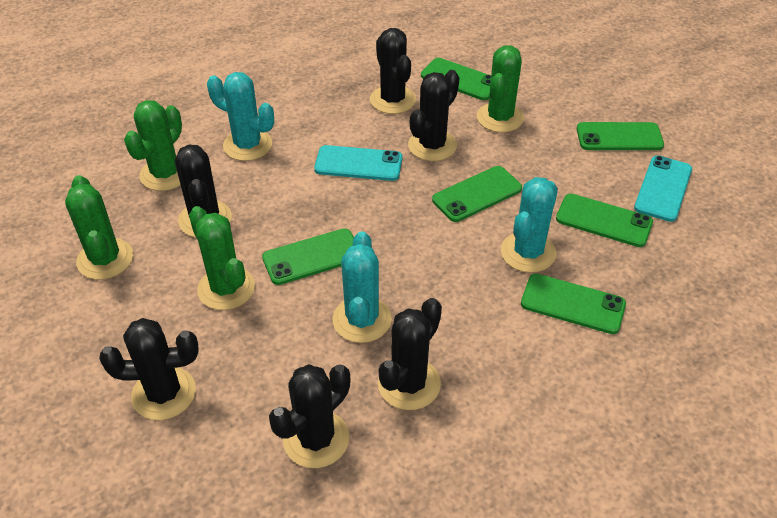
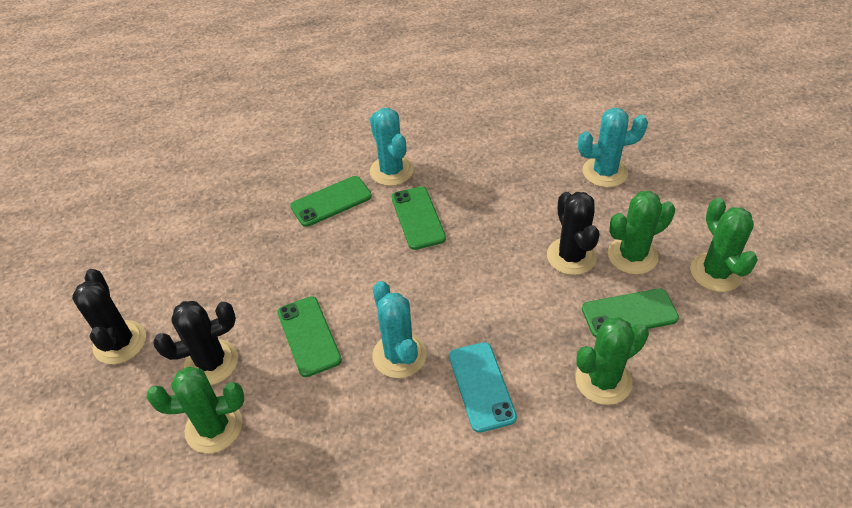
black cactus: 6 -> 3
green phone: 6 -> 4
turquoise phone: 2 -> 1

